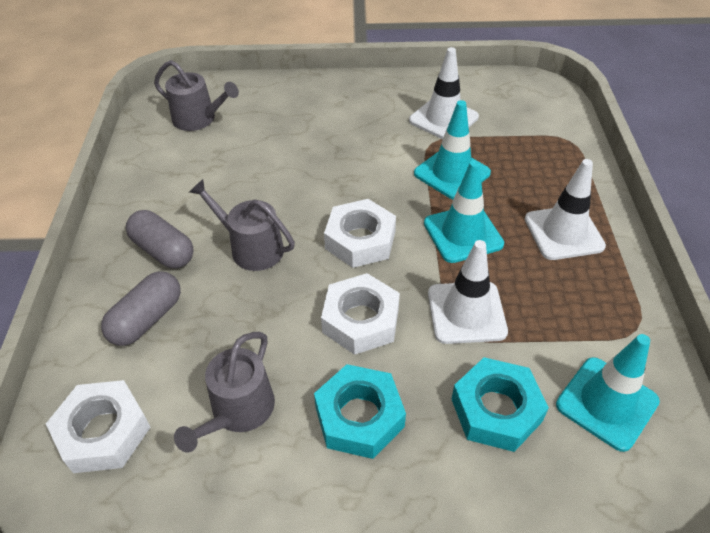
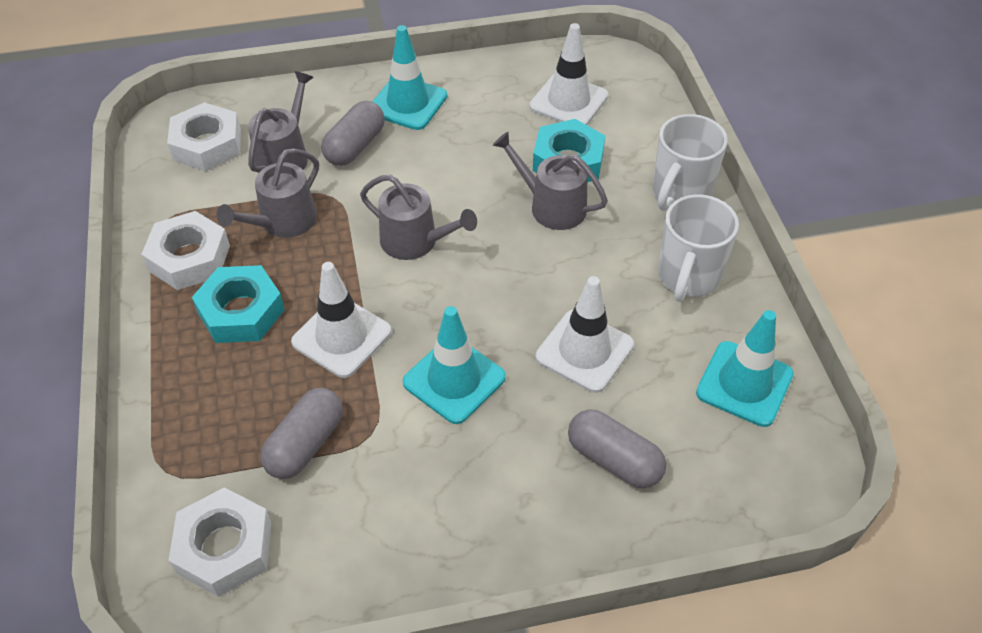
grey capsule: 2 -> 3
grey watering can: 3 -> 4
white mug: 0 -> 2

